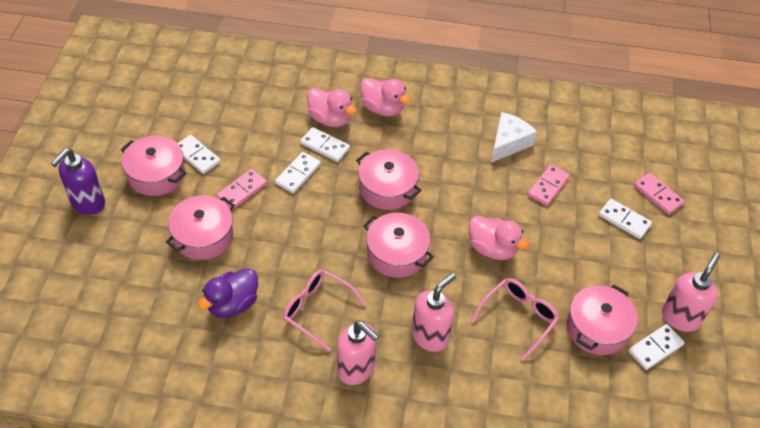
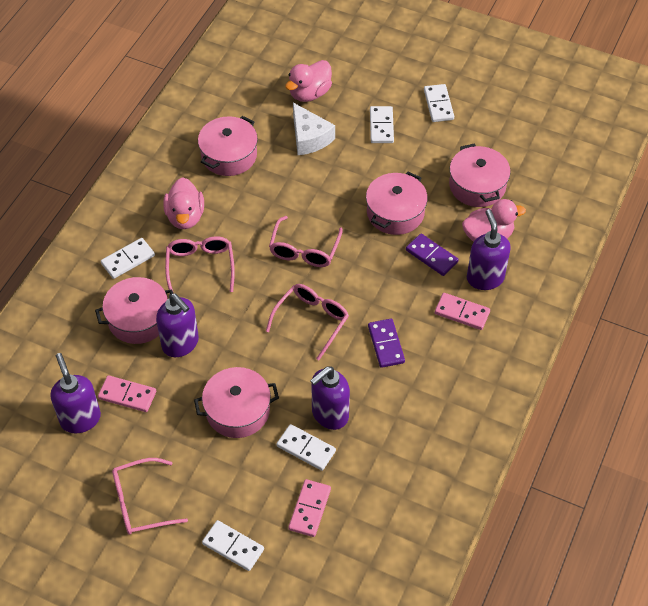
pink glasses: 2 -> 4
pink soap dispenser: 3 -> 0
purple domino: 0 -> 2
purple duck: 1 -> 0
purple soap dispenser: 1 -> 4

